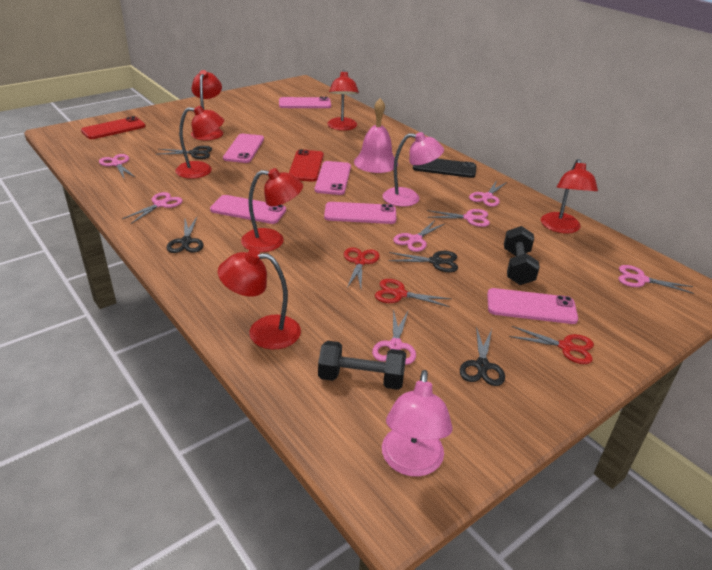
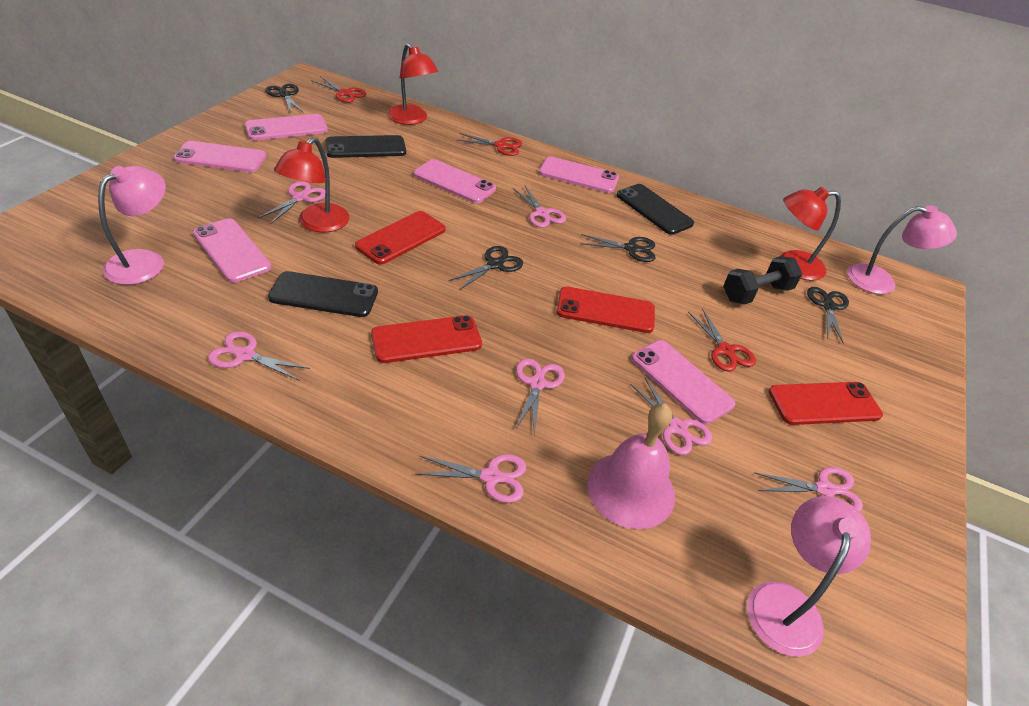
black dumbbell: 2 -> 1
black phone: 1 -> 3
pink lamp: 2 -> 3
red lamp: 6 -> 3
red phone: 2 -> 4

